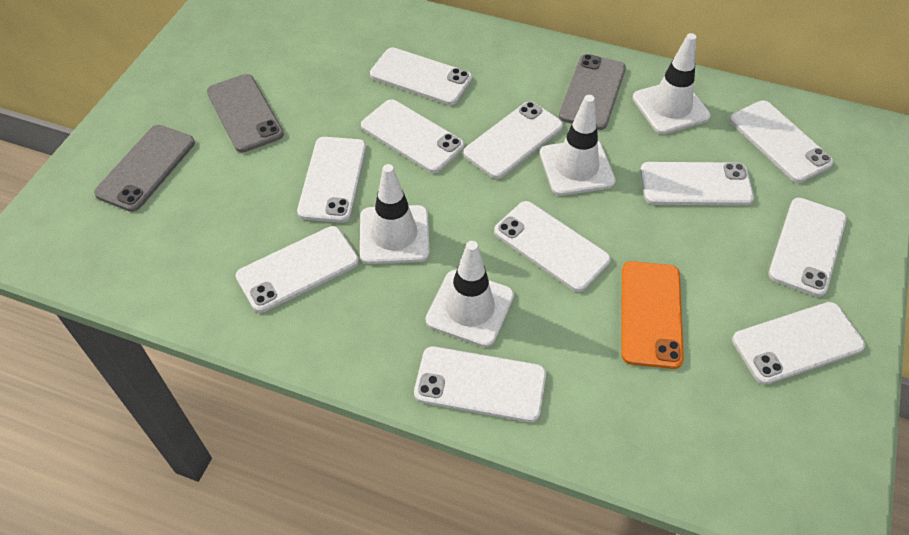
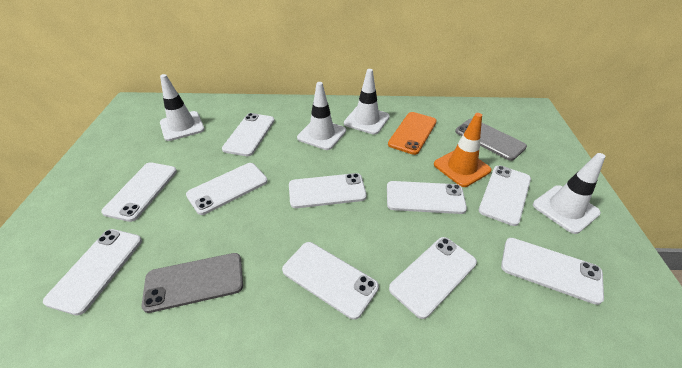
grey phone: 3 -> 2
orange traffic cone: 0 -> 1
white phone: 11 -> 10

